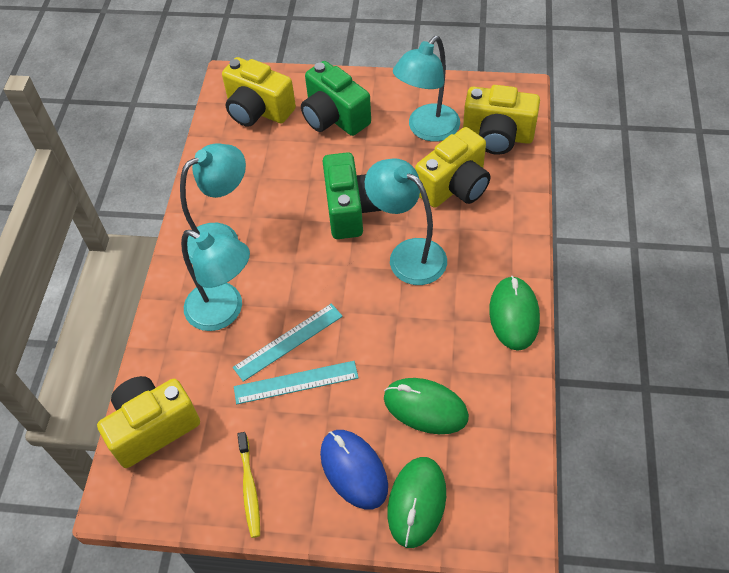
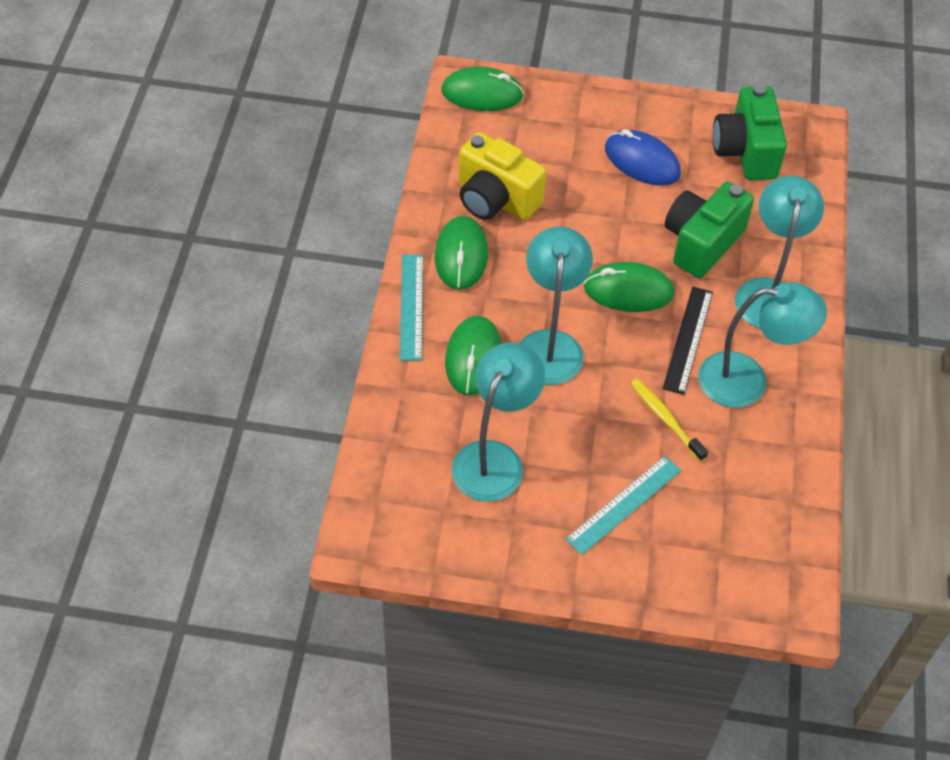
black ruler: 0 -> 1
green mouse: 3 -> 4
yellow camera: 4 -> 1

